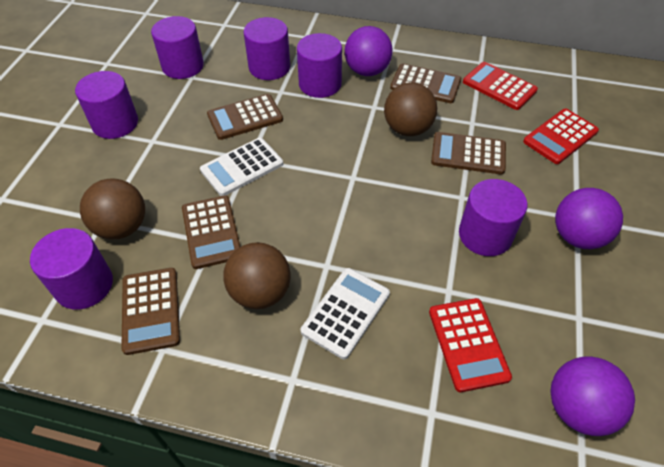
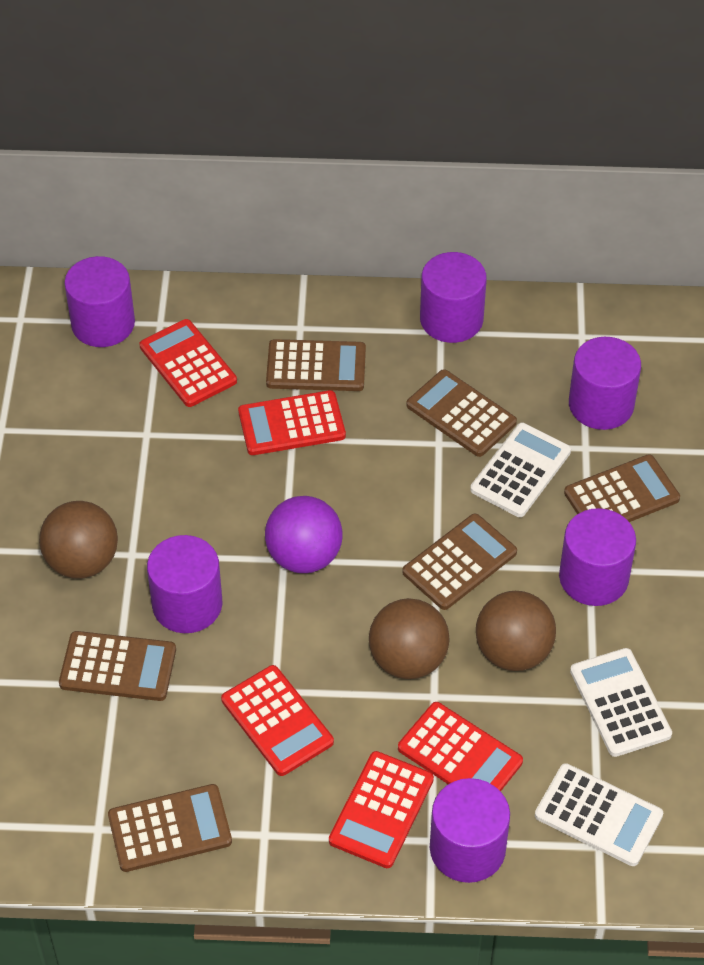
brown calculator: 5 -> 6
purple ball: 3 -> 1
red calculator: 3 -> 5
white calculator: 2 -> 3

